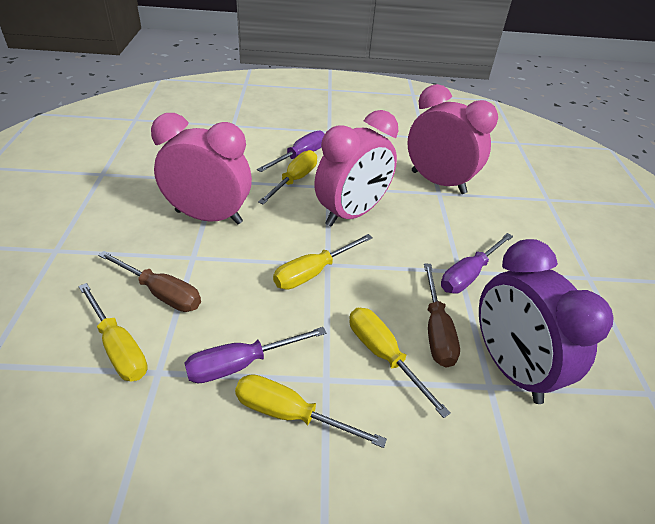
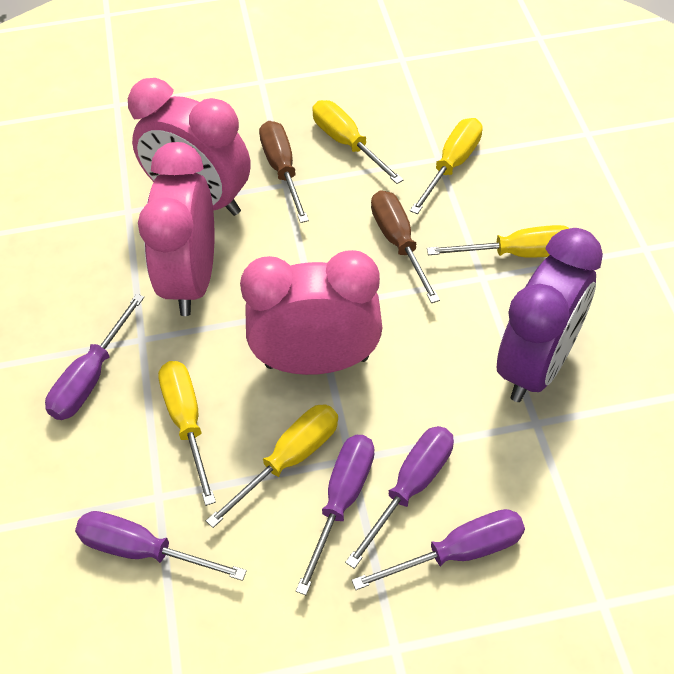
purple screwdriver: 3 -> 5

